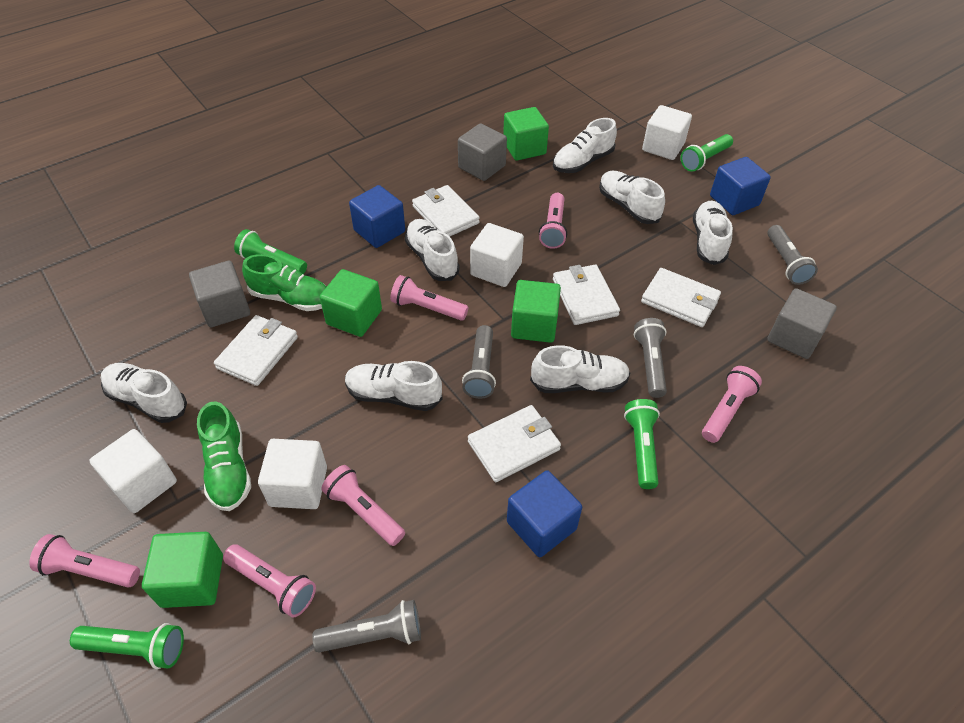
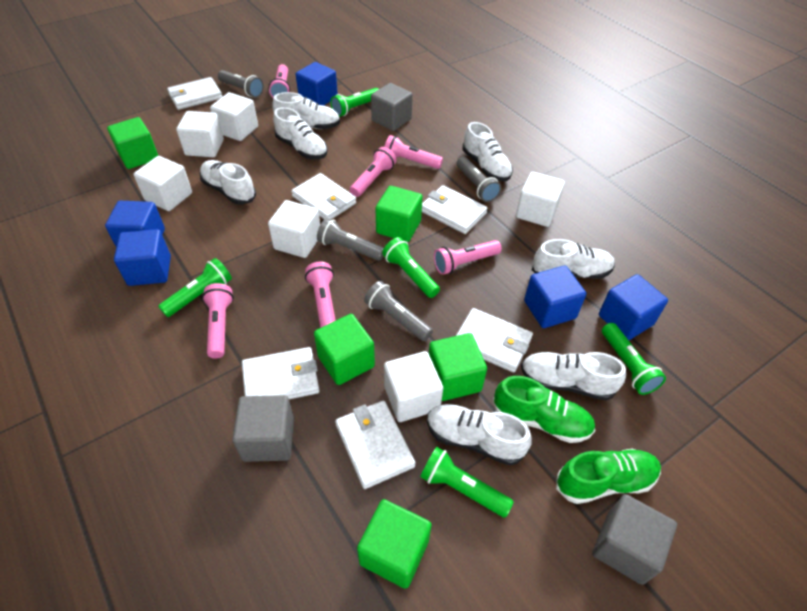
blue cube: 3 -> 5
green cube: 4 -> 5
green flashlight: 4 -> 5
white cube: 4 -> 6
white wallet: 5 -> 6

